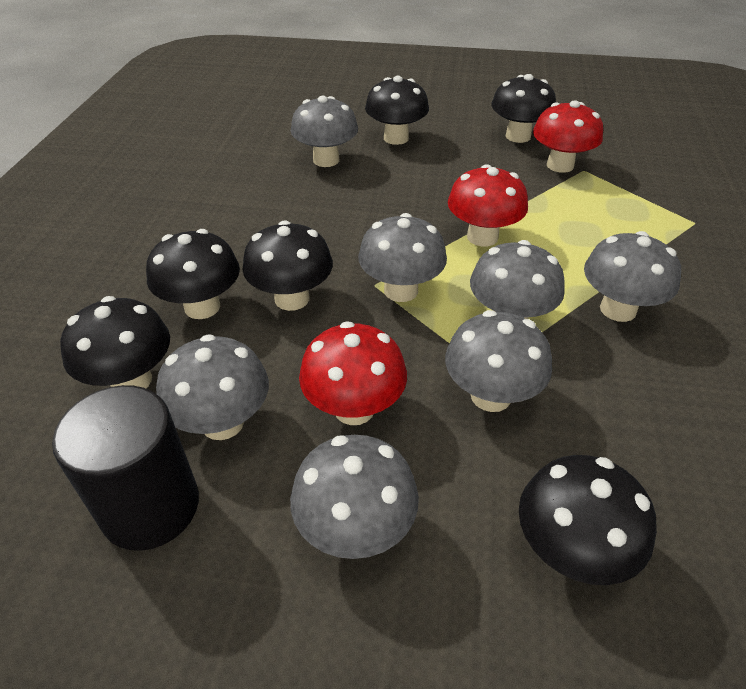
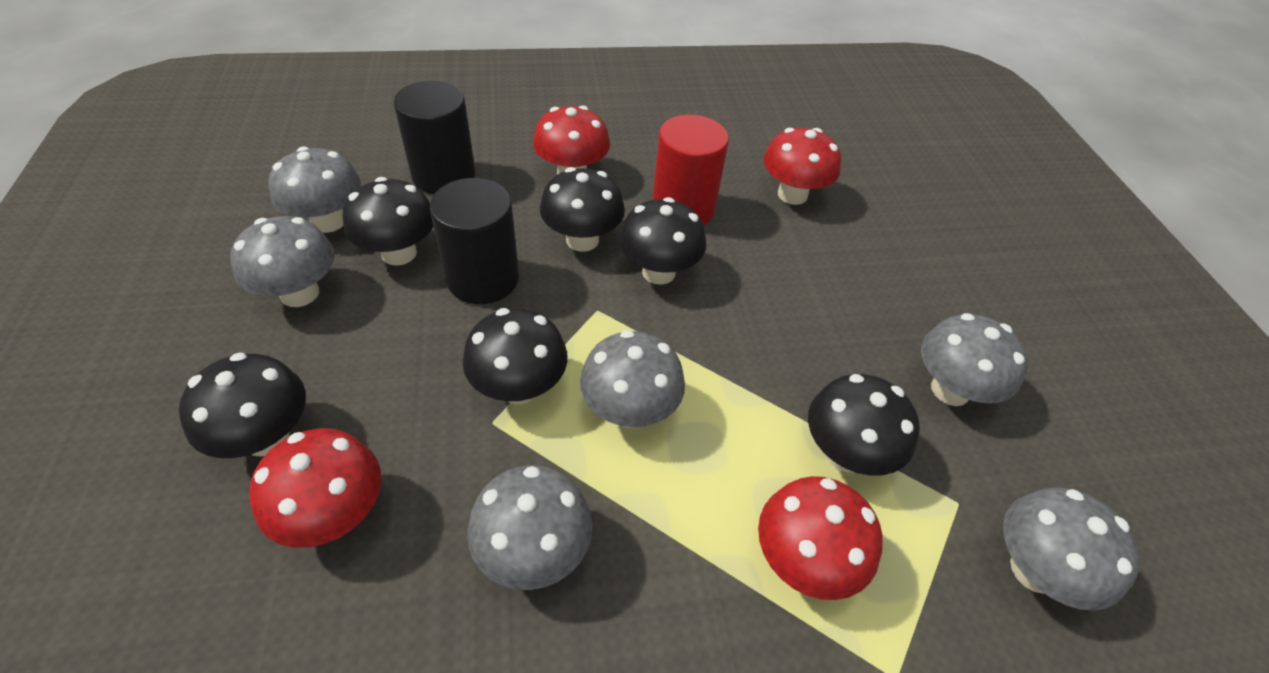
black cylinder: 1 -> 2
grey mushroom: 7 -> 6
red cylinder: 0 -> 1
red mushroom: 3 -> 4

